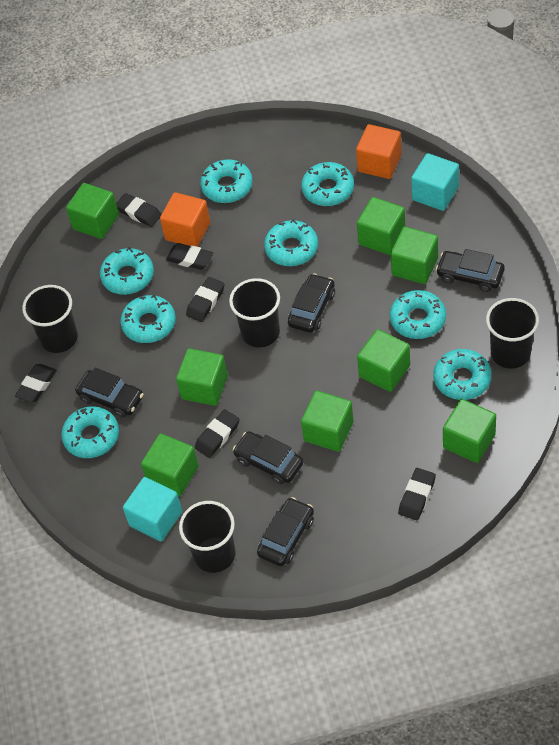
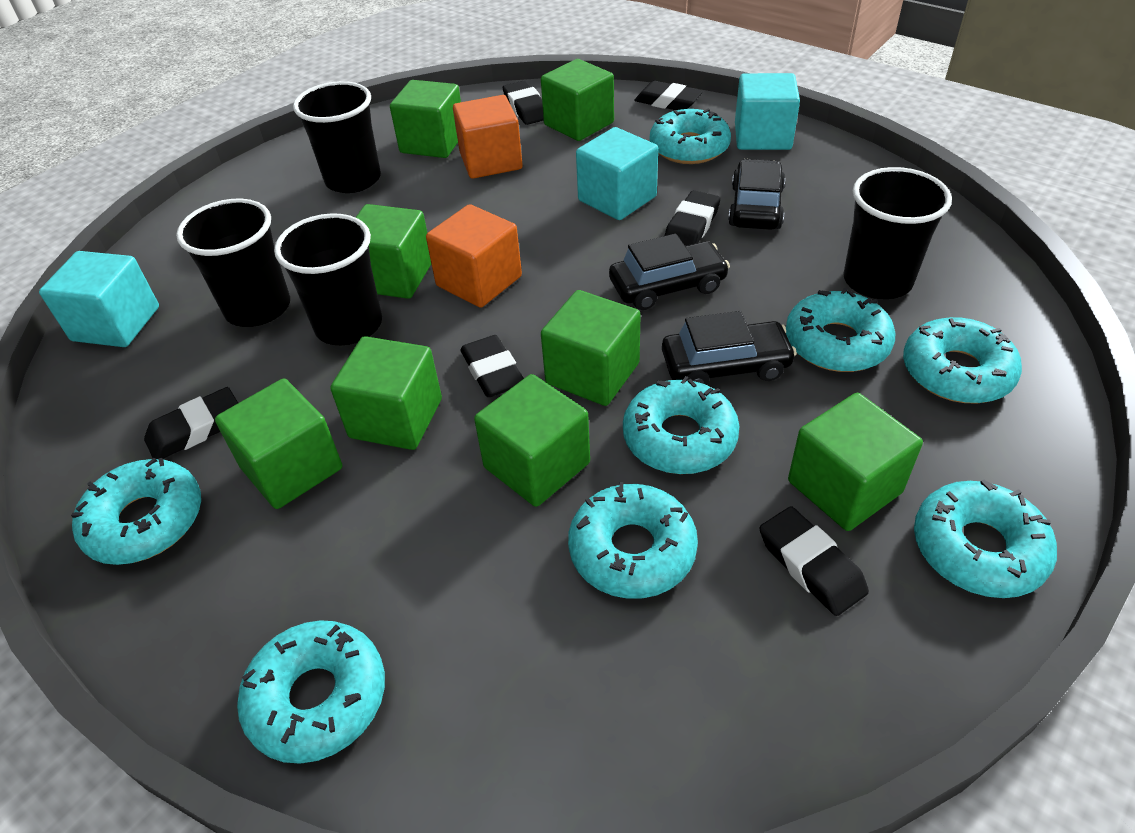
black car: 5 -> 3
turquoise cube: 2 -> 3

